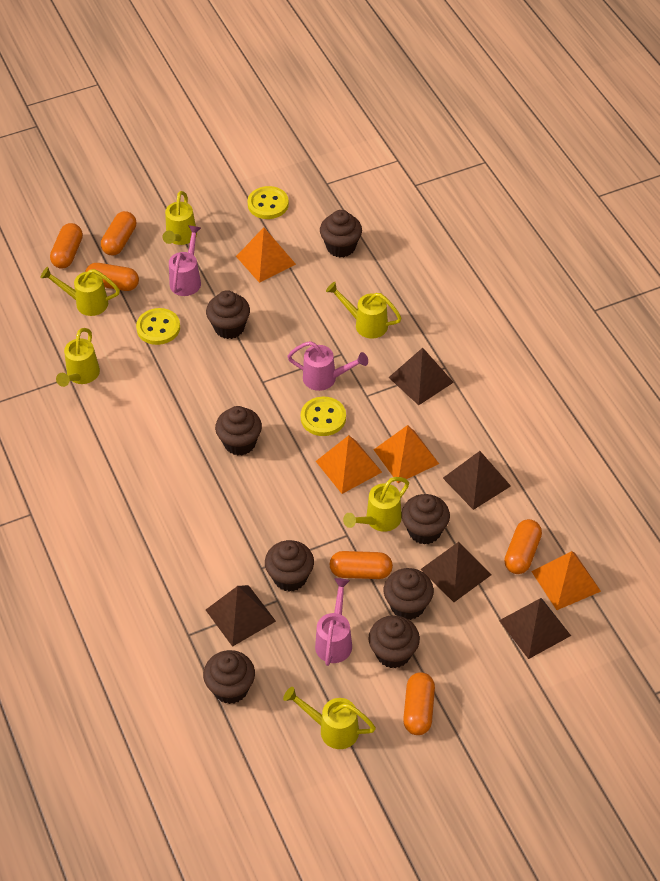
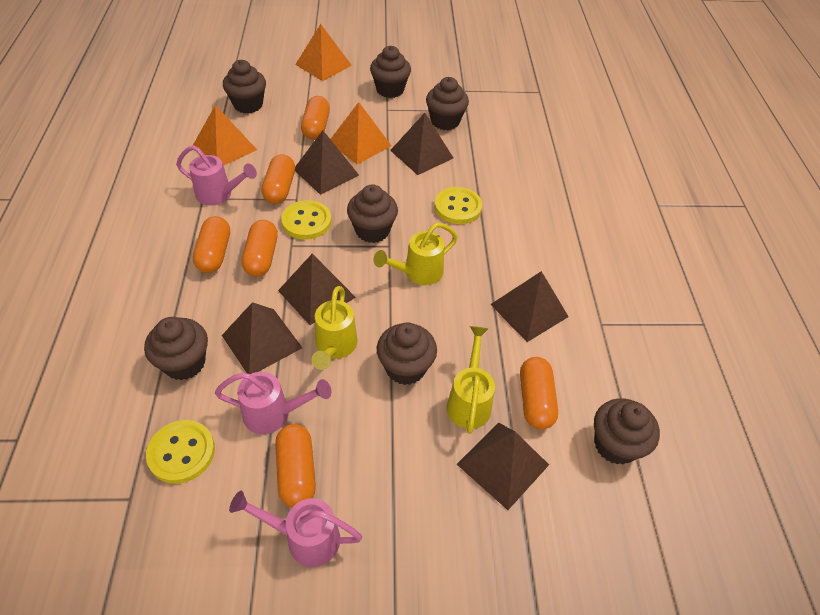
brown cupcake: 8 -> 7
brown pyramid: 5 -> 6
orange pyramid: 4 -> 3
yellow watering can: 6 -> 3

